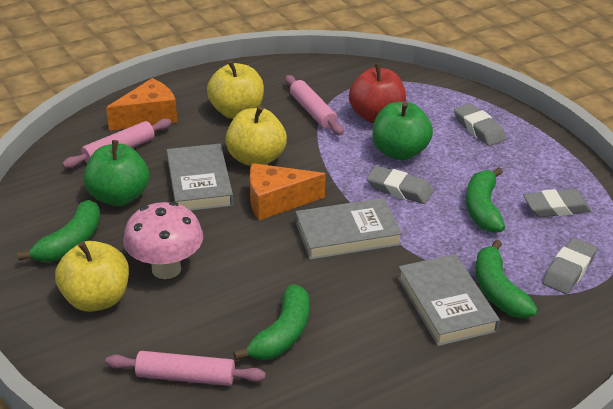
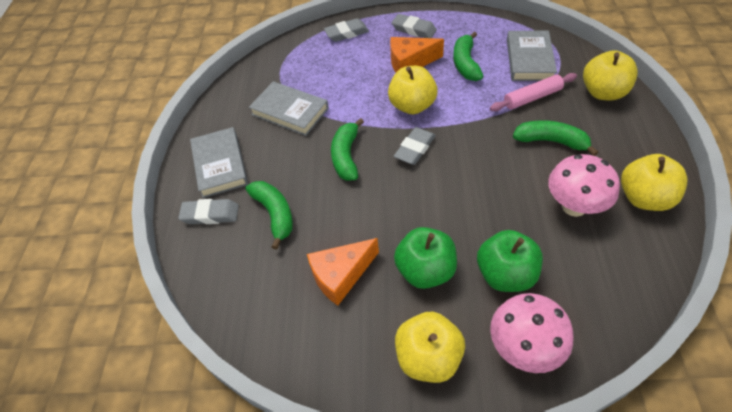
pink mushroom: 1 -> 2
pink rolling pin: 3 -> 1
red apple: 1 -> 0
yellow apple: 3 -> 4

